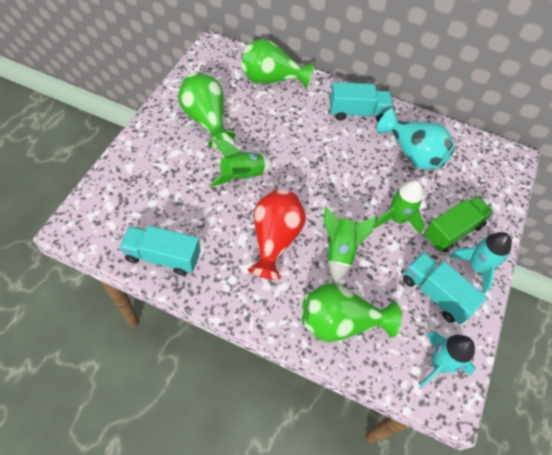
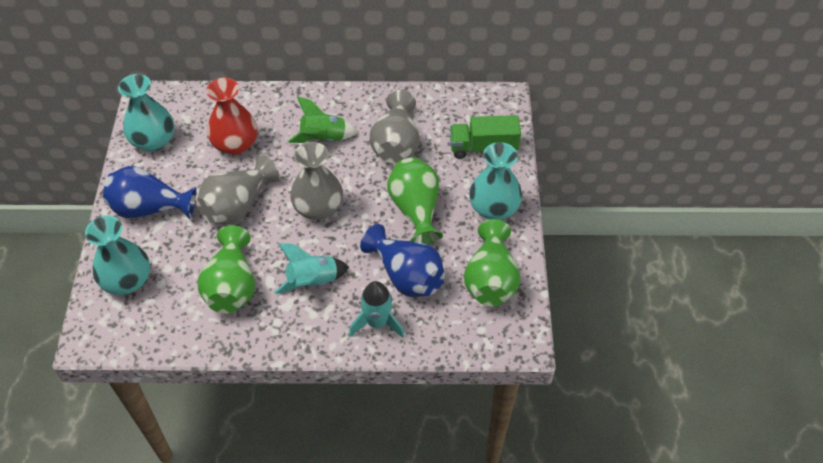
blue vase: 0 -> 2
green rocket: 3 -> 1
grey vase: 0 -> 3
turquoise truck: 3 -> 0
turquoise vase: 1 -> 3

